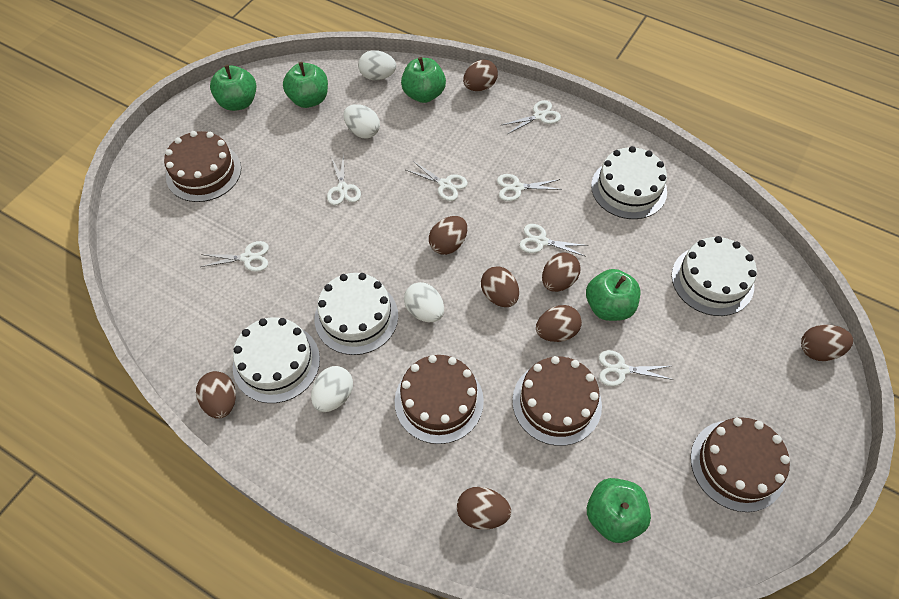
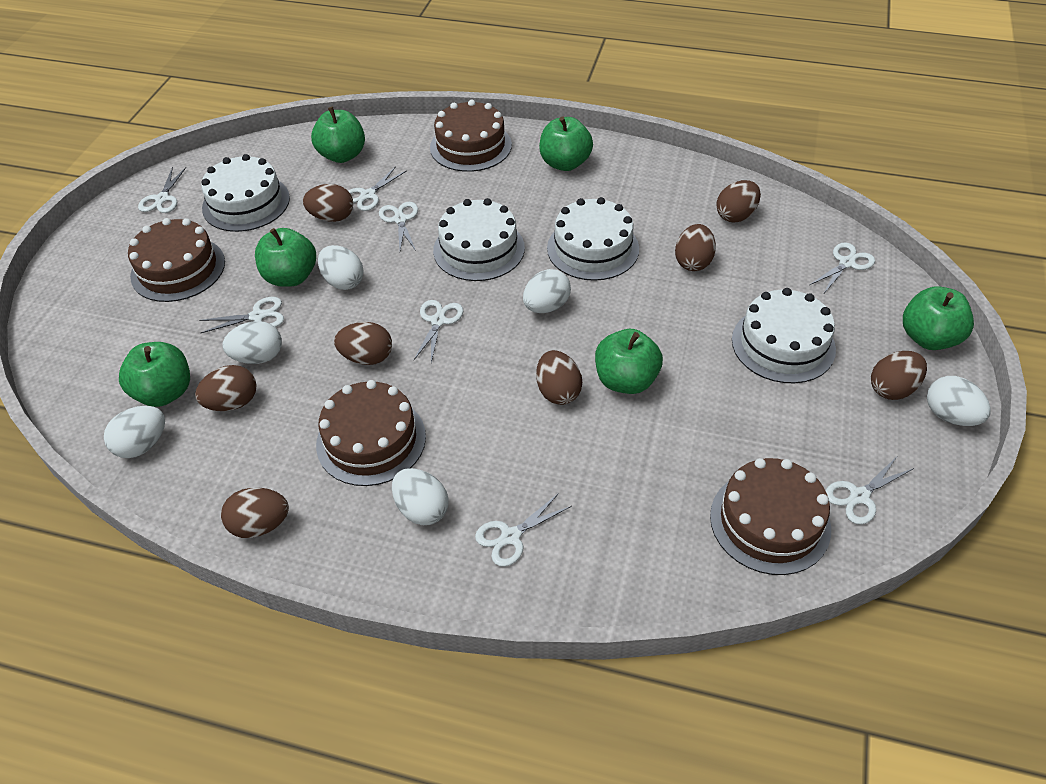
green apple: 5 -> 6
white egg: 4 -> 6
white scissors: 7 -> 8

